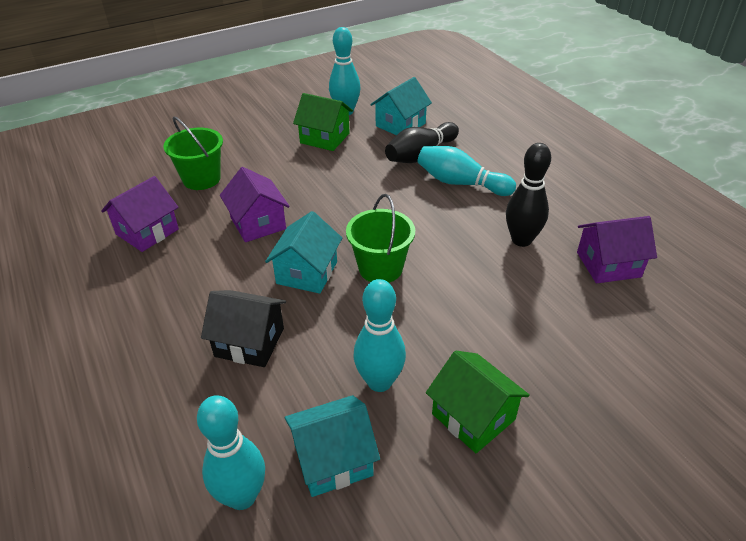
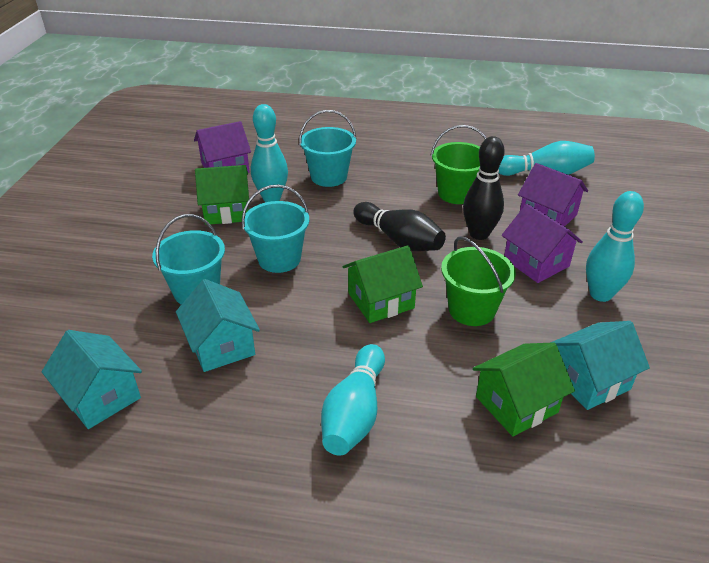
black house: 1 -> 0
green house: 2 -> 3
turquoise bucket: 0 -> 3

